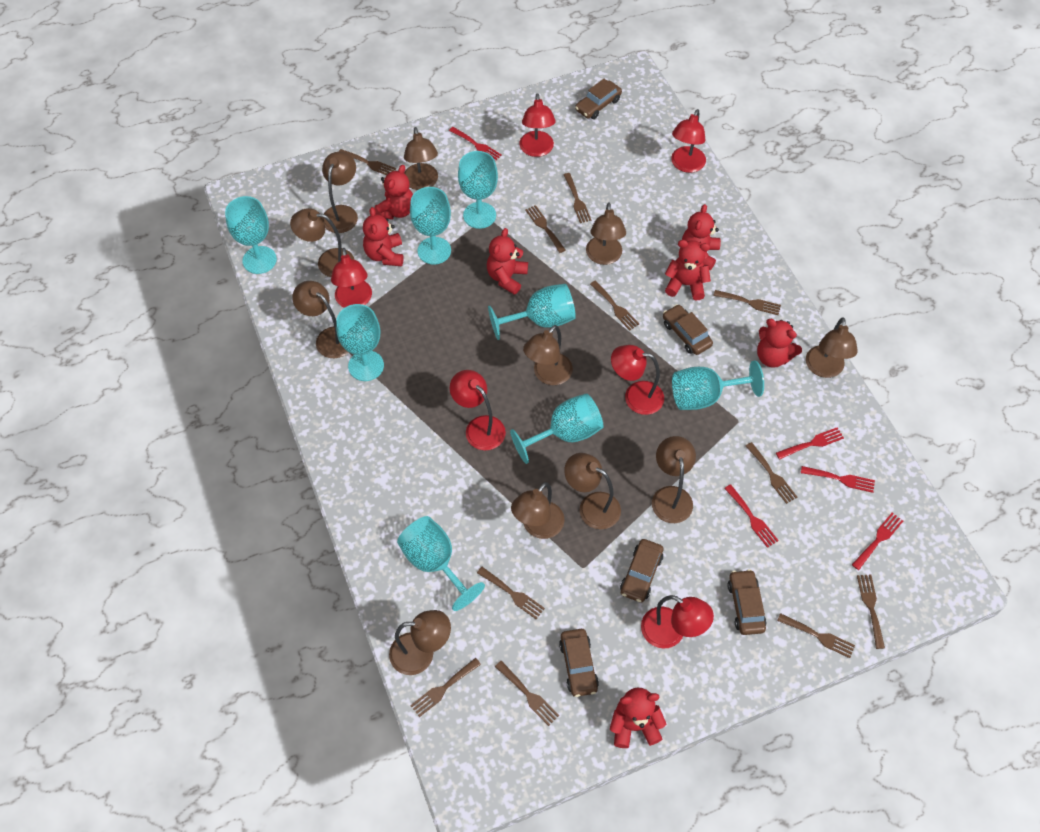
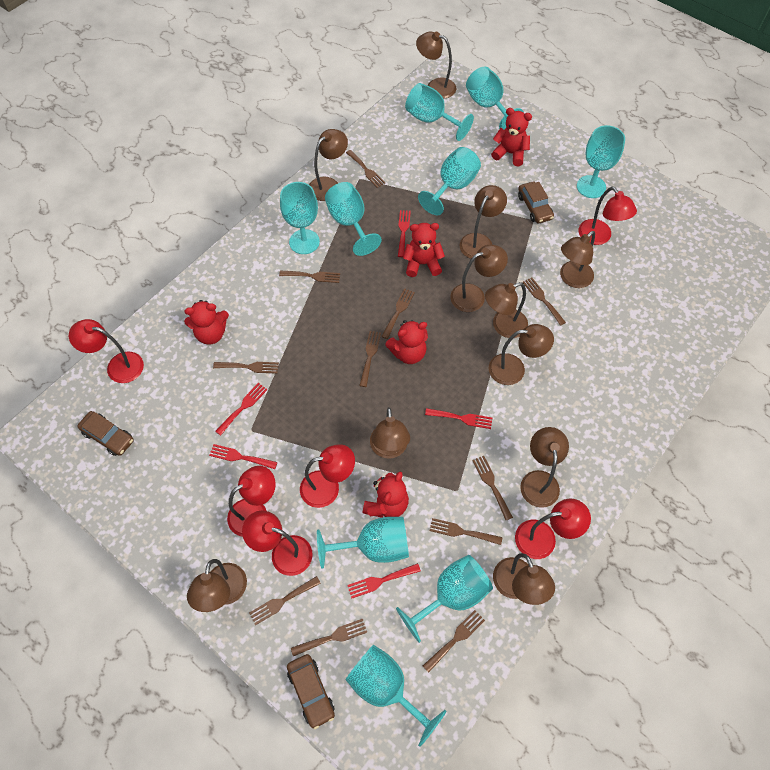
brown car: 5 -> 3
red teddy bear: 7 -> 5
turquoise goblet: 8 -> 9

